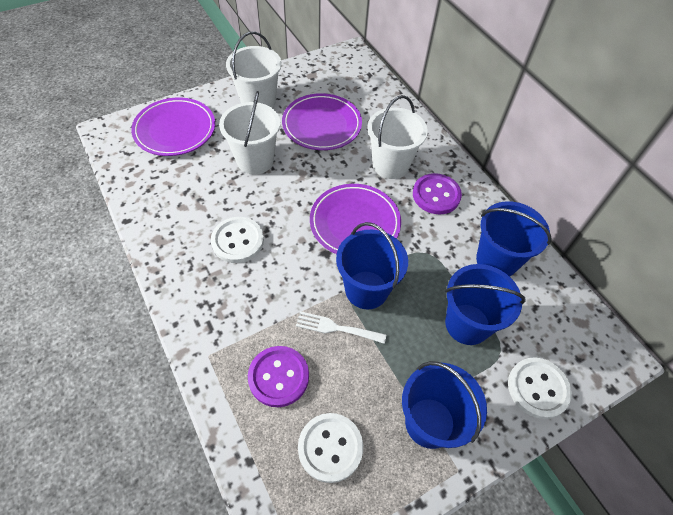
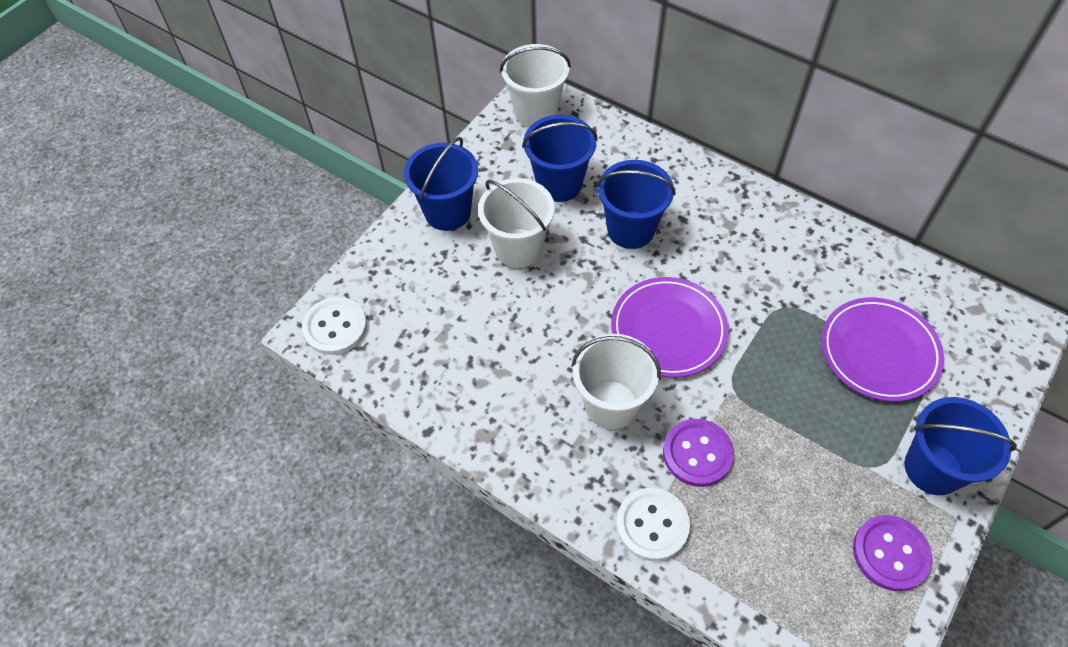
purple plate: 3 -> 2
white button: 3 -> 2
white fork: 1 -> 0

